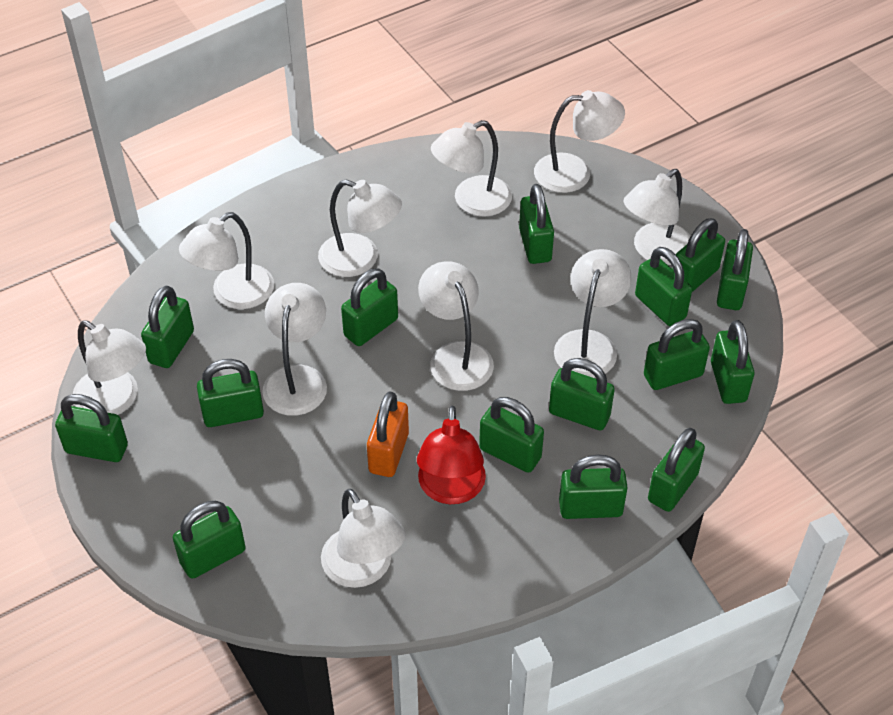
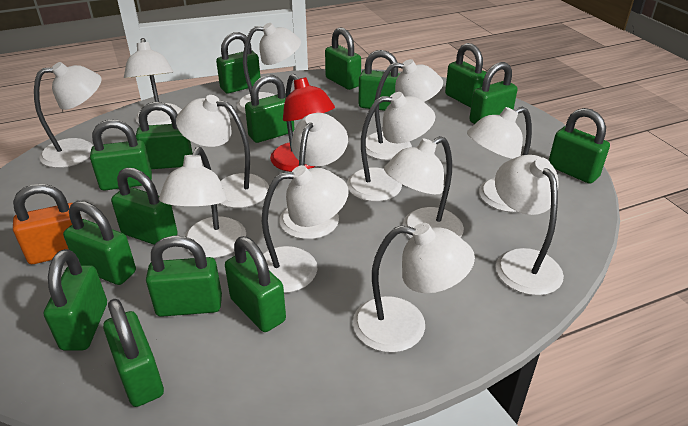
white lamp: 10 -> 13

